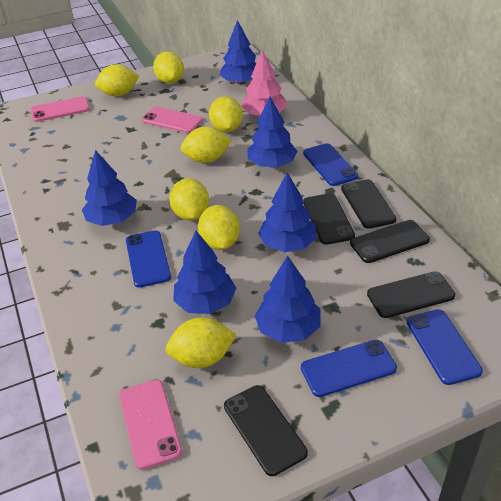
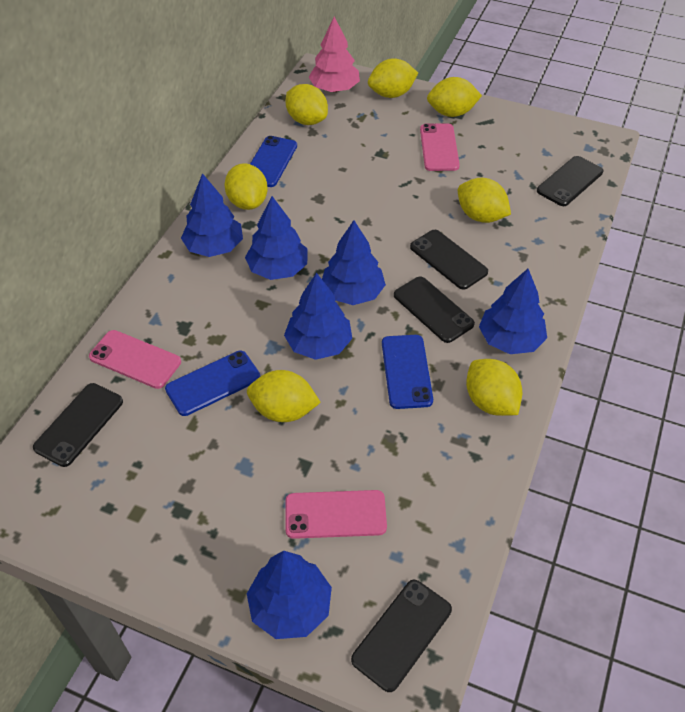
blue phone: 4 -> 3

